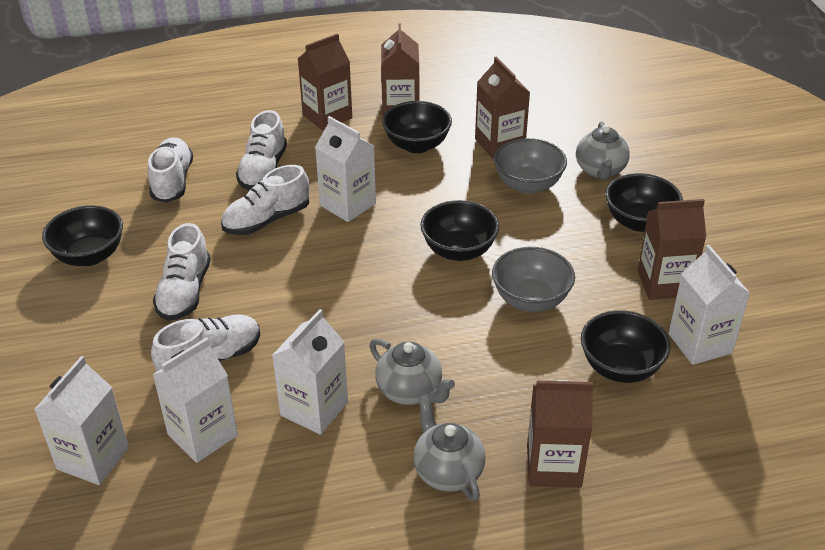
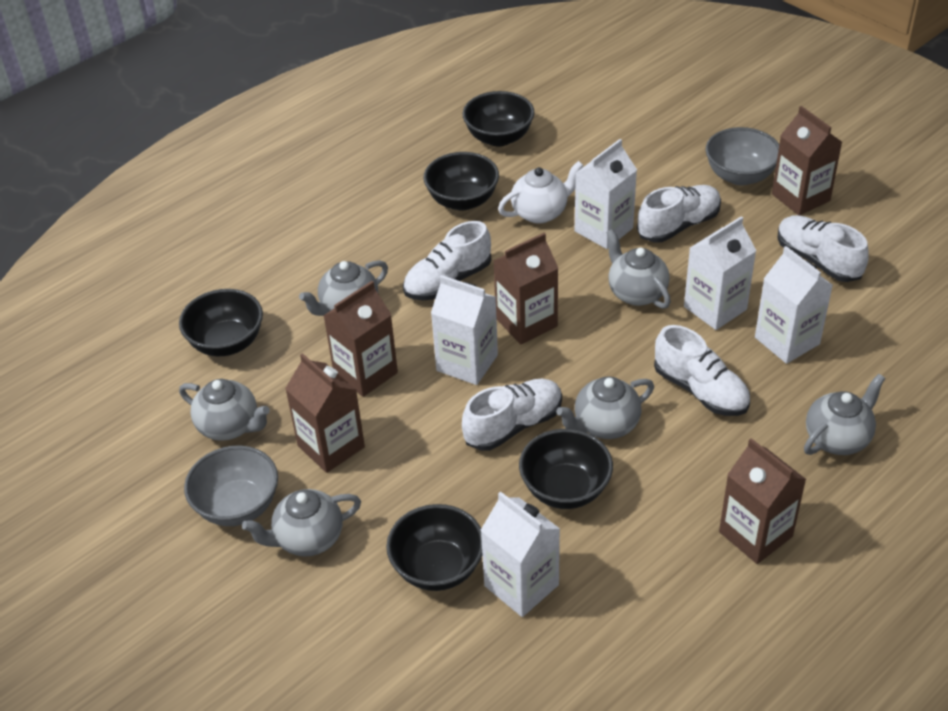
grey teapot: 3 -> 6
white teapot: 0 -> 1

